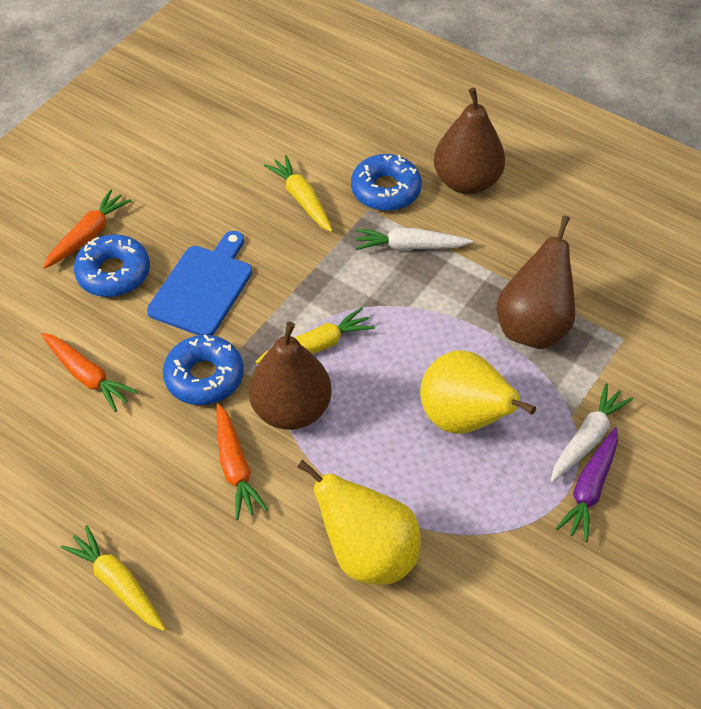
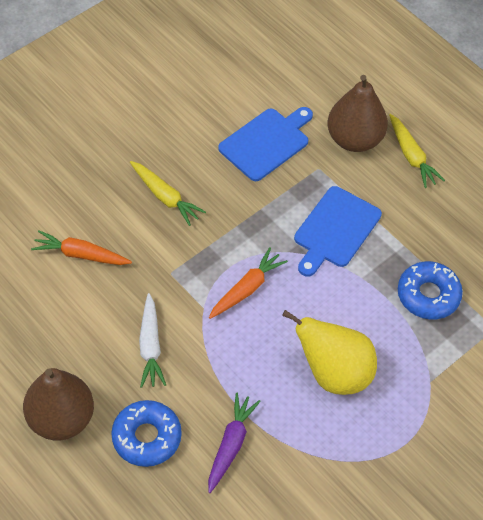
blue cutting board: 1 -> 2
blue donut: 3 -> 2
brown pear: 3 -> 2
orange carrot: 3 -> 2
white carrot: 2 -> 1
yellow carrot: 3 -> 2
yellow pear: 2 -> 1

